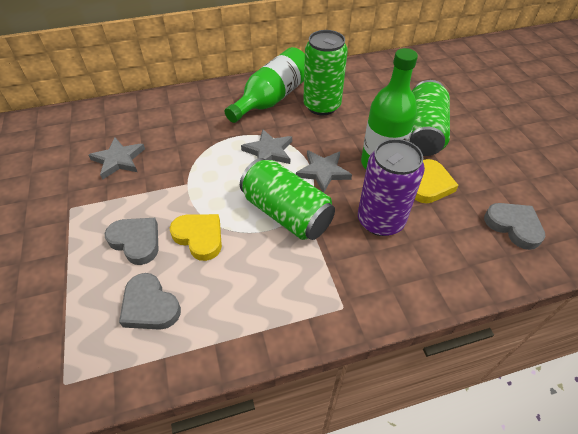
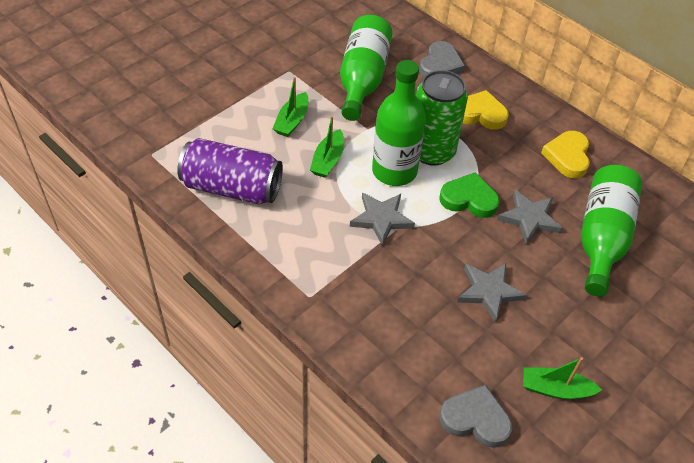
green boat: 0 -> 3
green bottle: 2 -> 3
green can: 3 -> 1
green heart: 0 -> 1
grey heart: 3 -> 2

